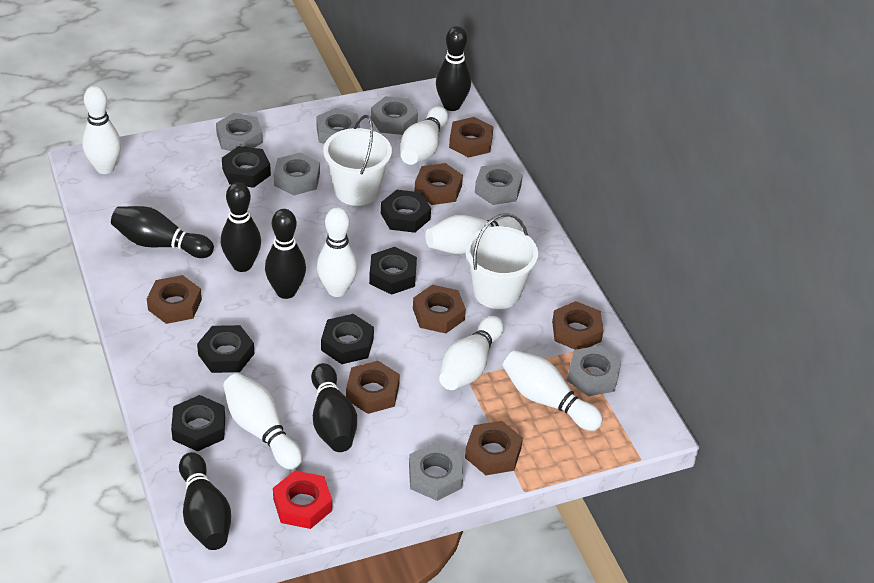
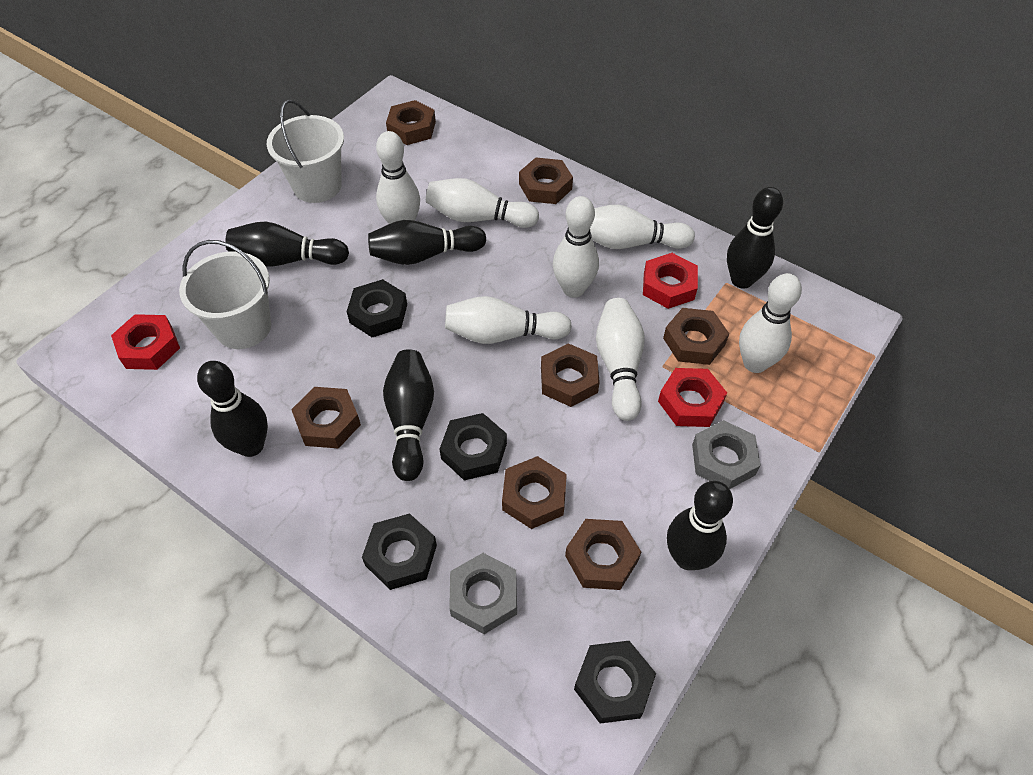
black nut: 6 -> 4
grey nut: 7 -> 2
red nut: 1 -> 3

